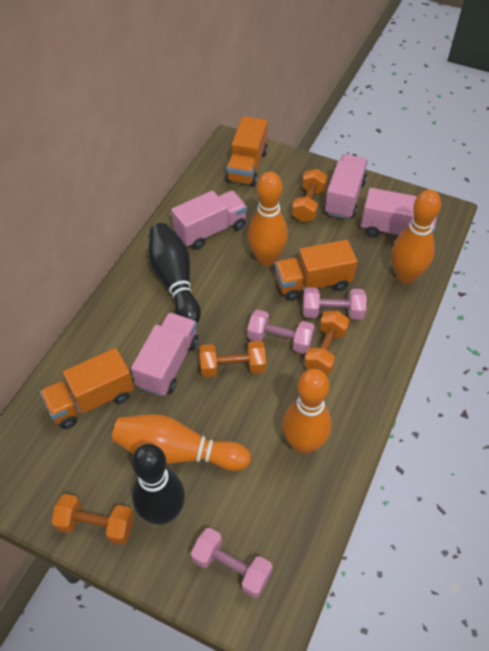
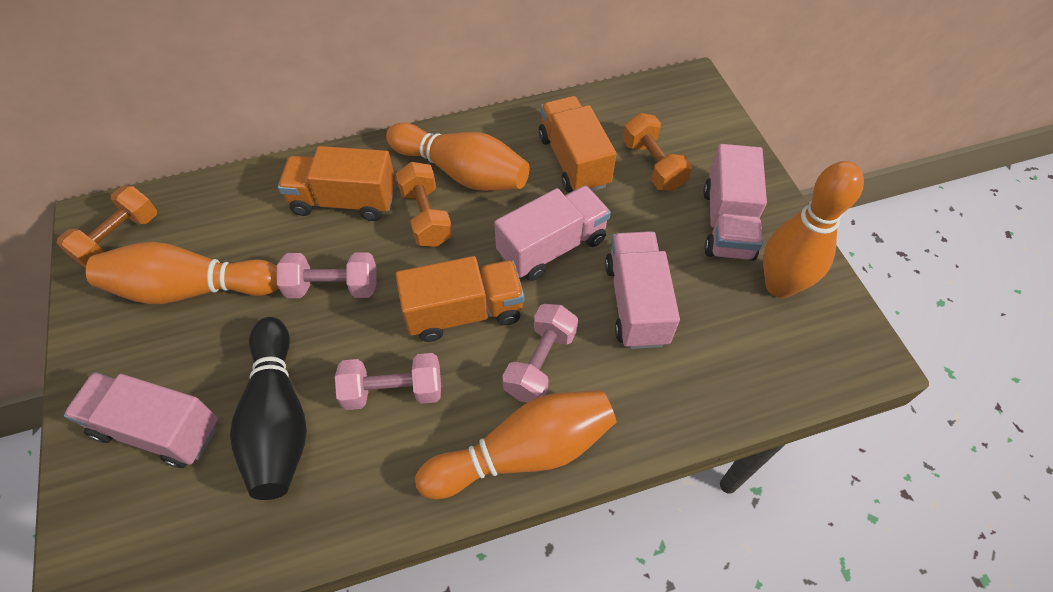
black bowling pin: 2 -> 1
orange dumbbell: 4 -> 3

